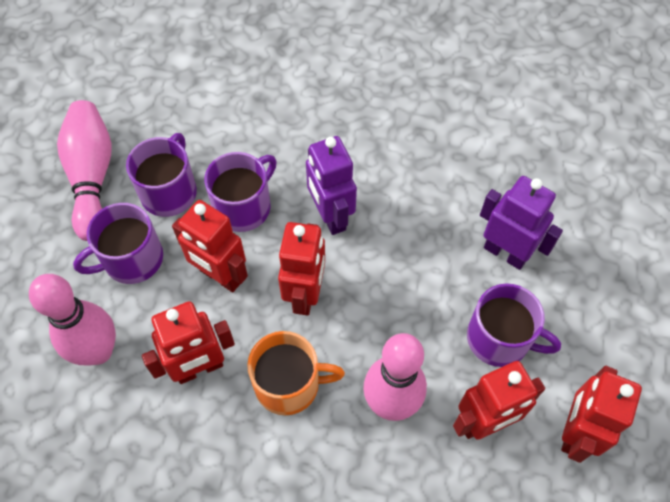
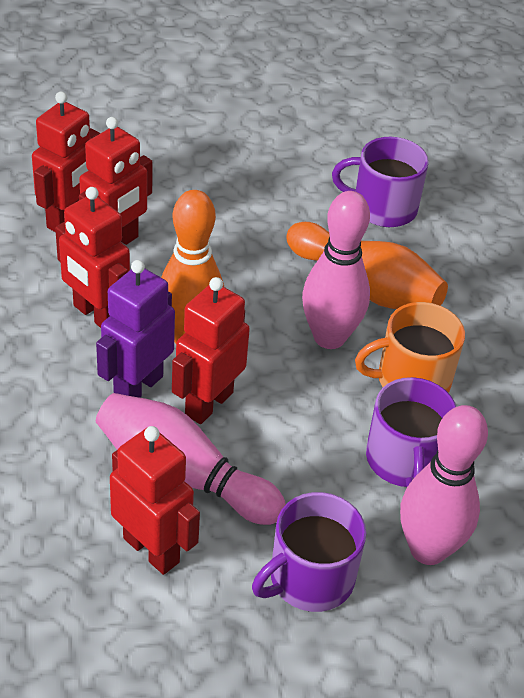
orange bowling pin: 0 -> 2
purple mug: 4 -> 3
purple robot: 2 -> 1

